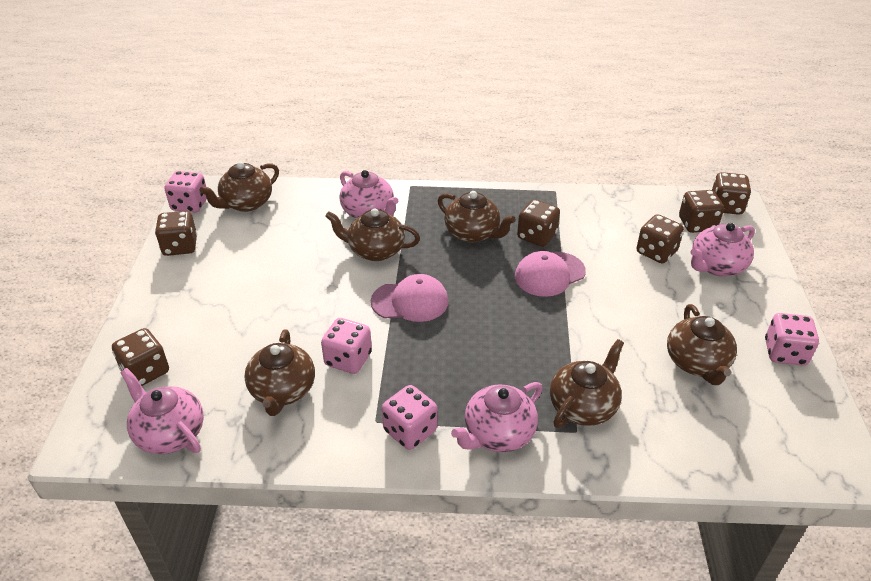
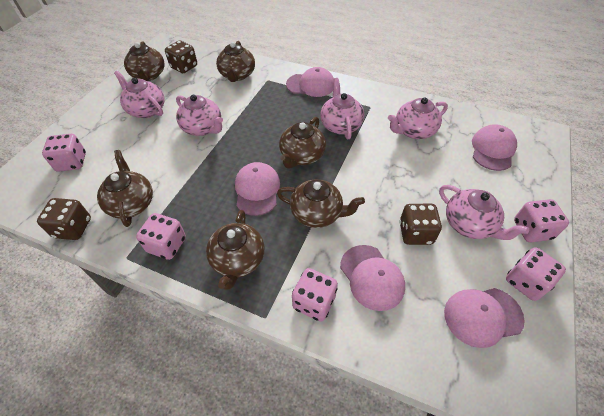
brown dice: 6 -> 3
pink cap: 2 -> 5
pink dice: 4 -> 5
pink teapot: 4 -> 5

